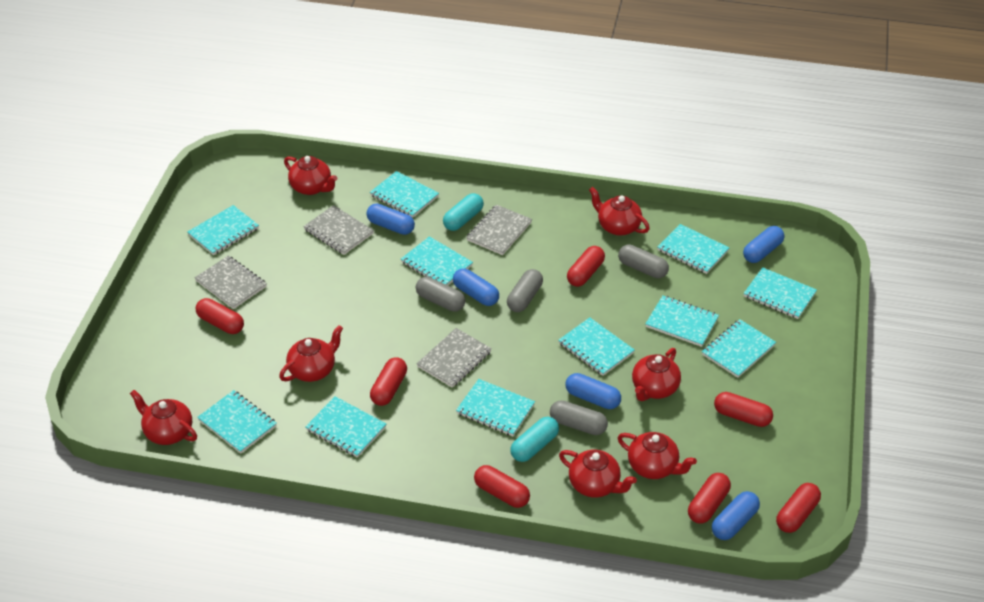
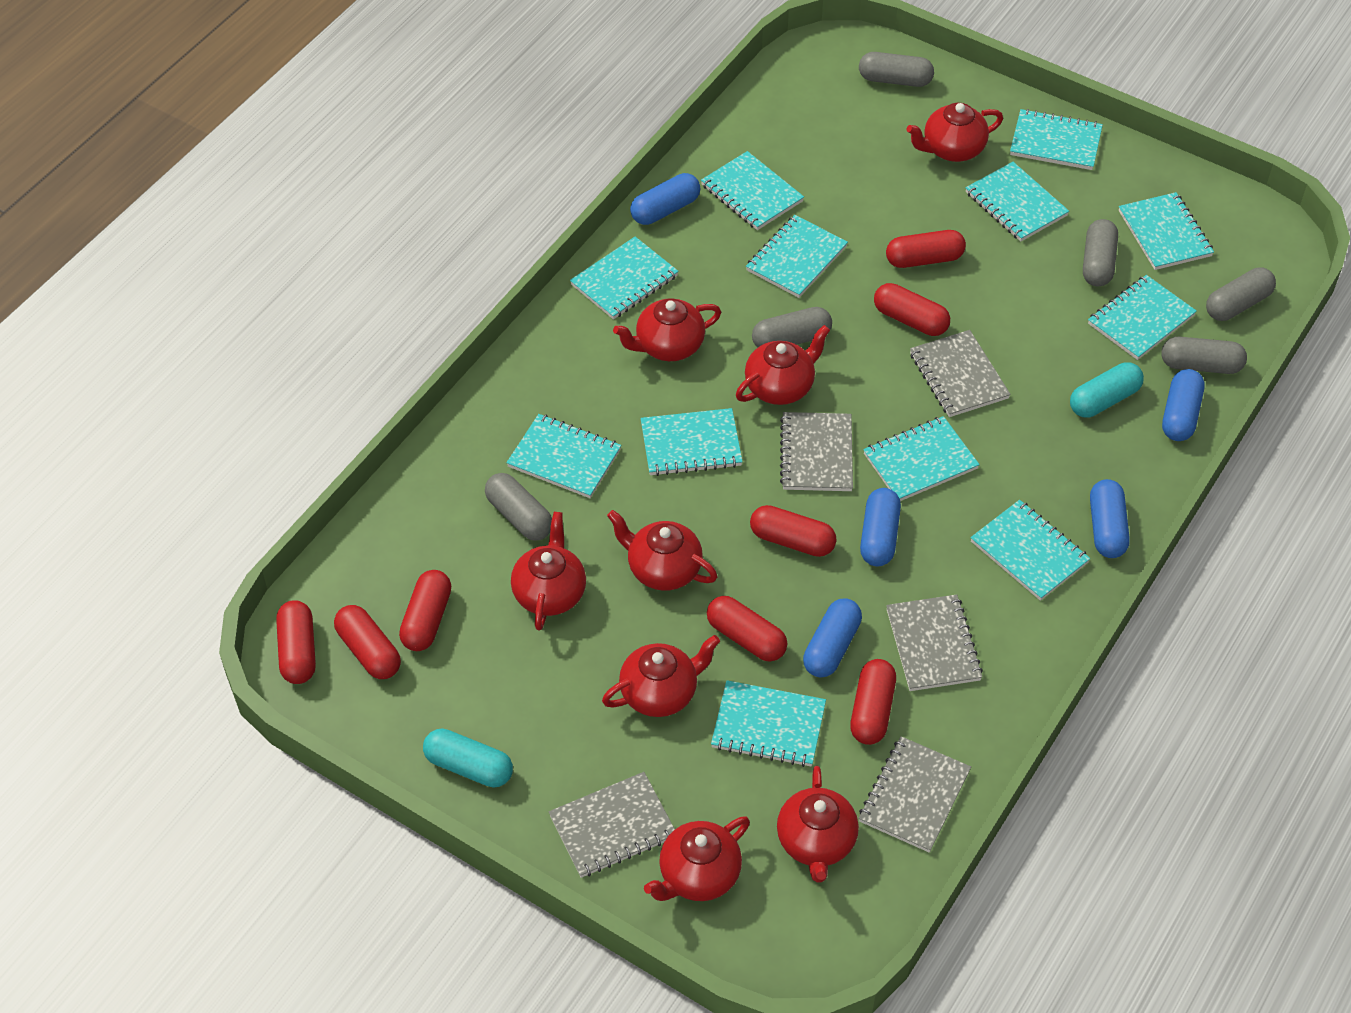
grey capsule: 4 -> 6
grey notebook: 4 -> 5
red capsule: 7 -> 8
red teapot: 7 -> 8
turquoise notebook: 11 -> 12

